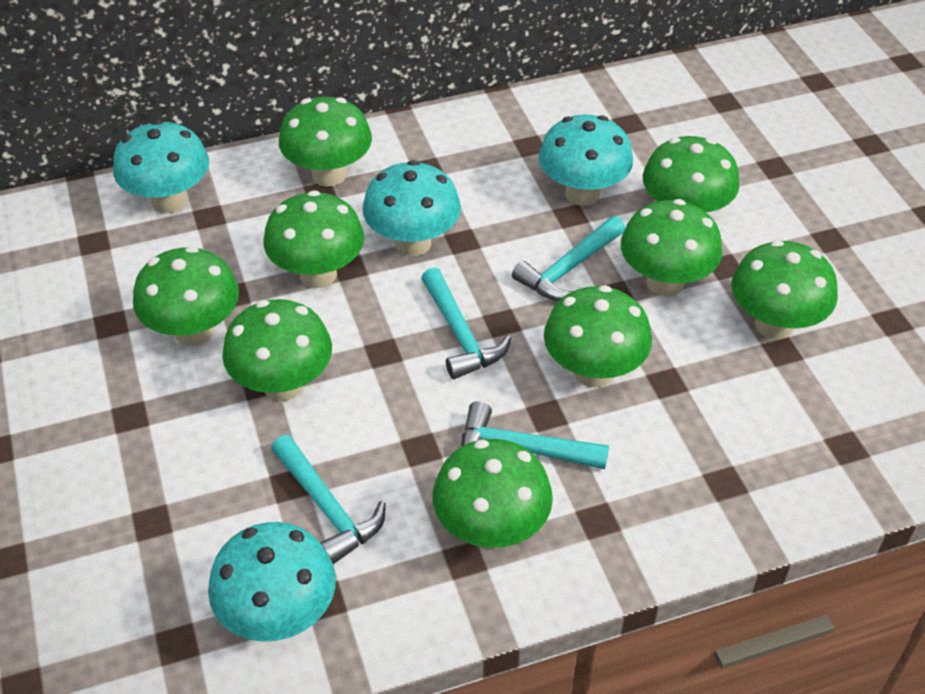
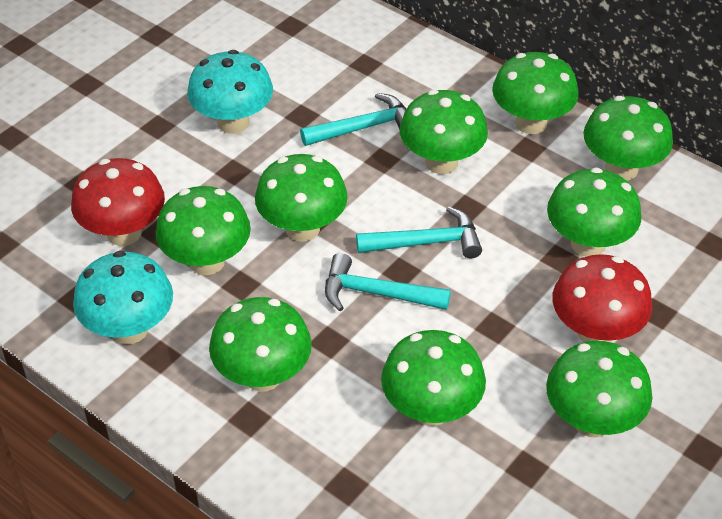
red mushroom: 0 -> 2
turquoise hammer: 4 -> 3
turquoise mushroom: 4 -> 2

